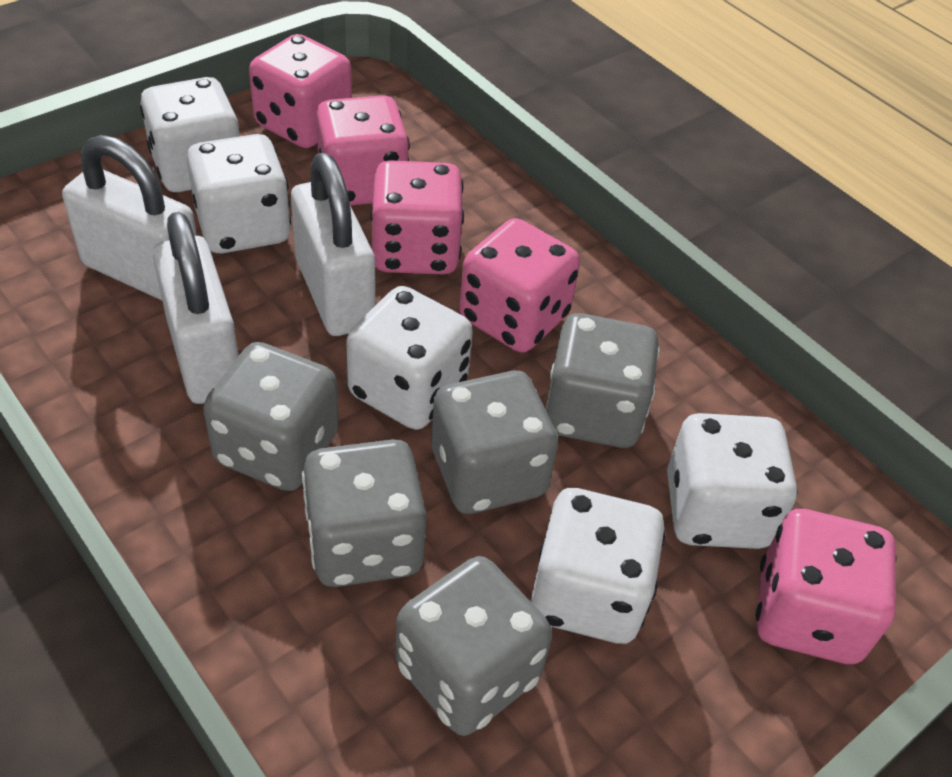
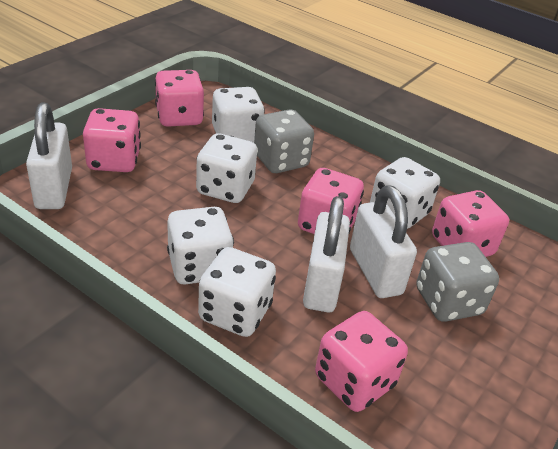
grey dice: 5 -> 2

